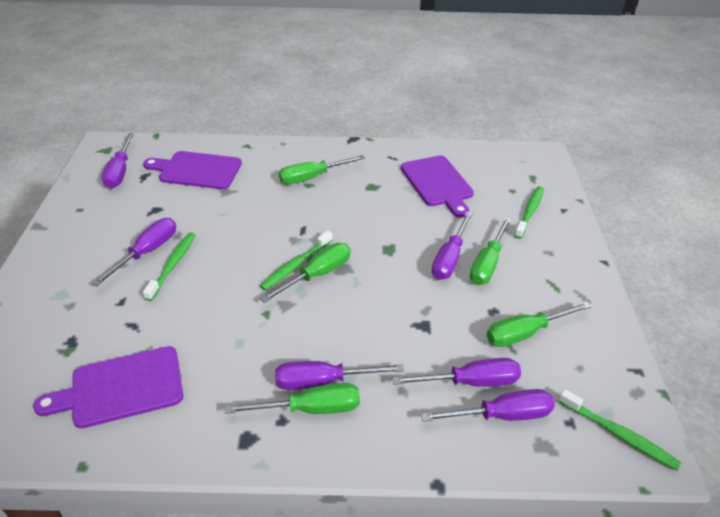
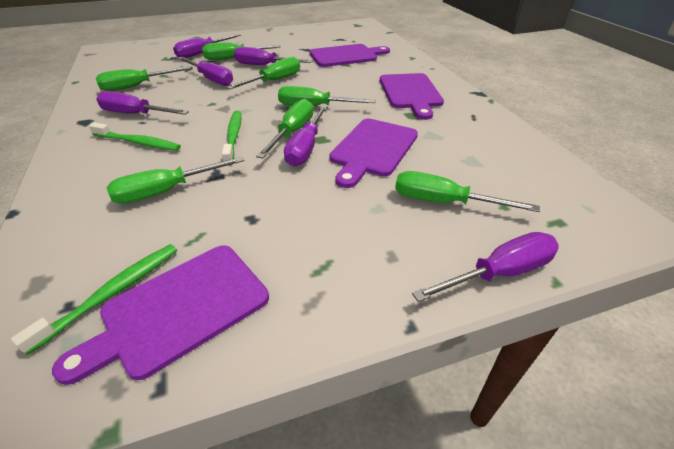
green screwdriver: 5 -> 7
green toothbrush: 4 -> 3
purple cutting board: 3 -> 4

